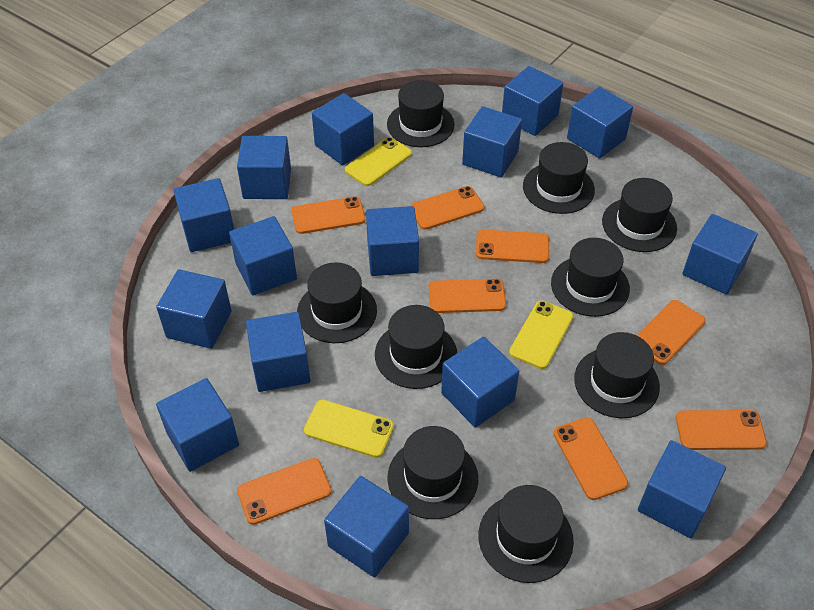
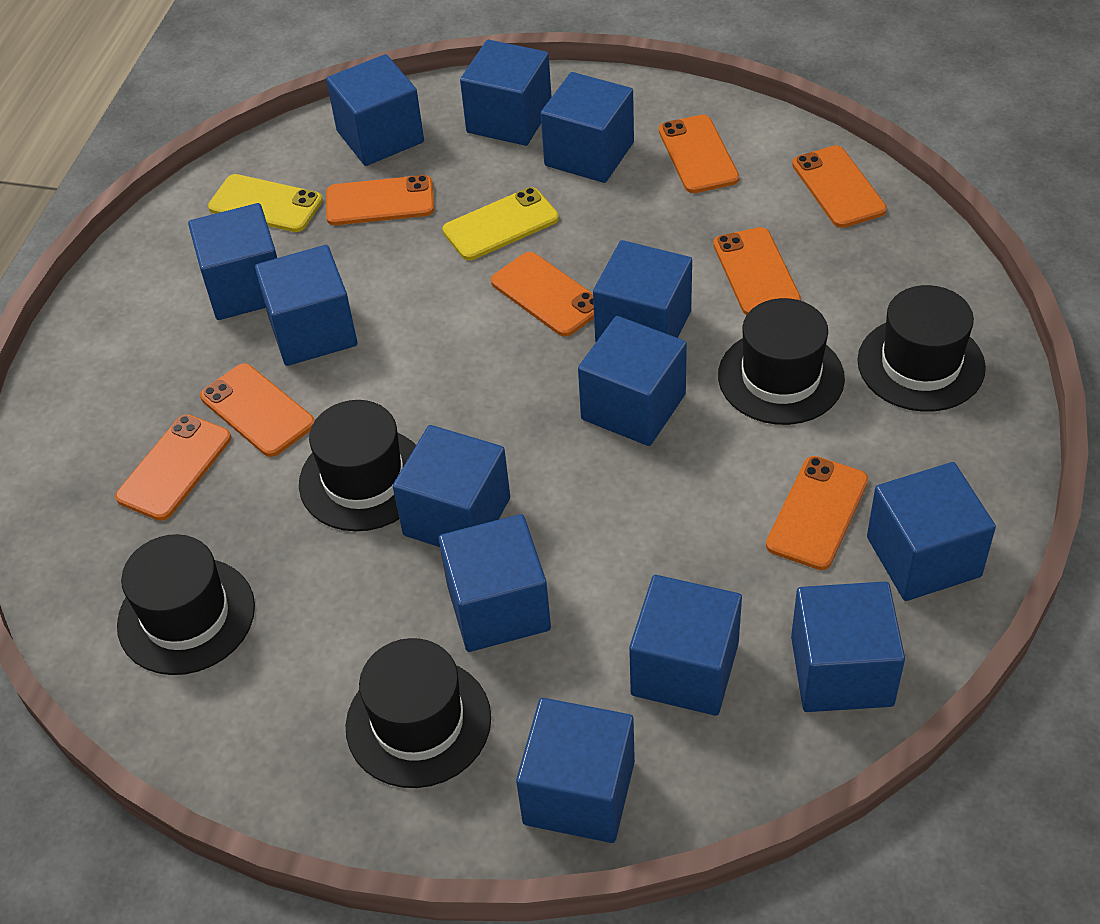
black hat: 9 -> 5
blue cube: 15 -> 13
yellow phone: 3 -> 2

